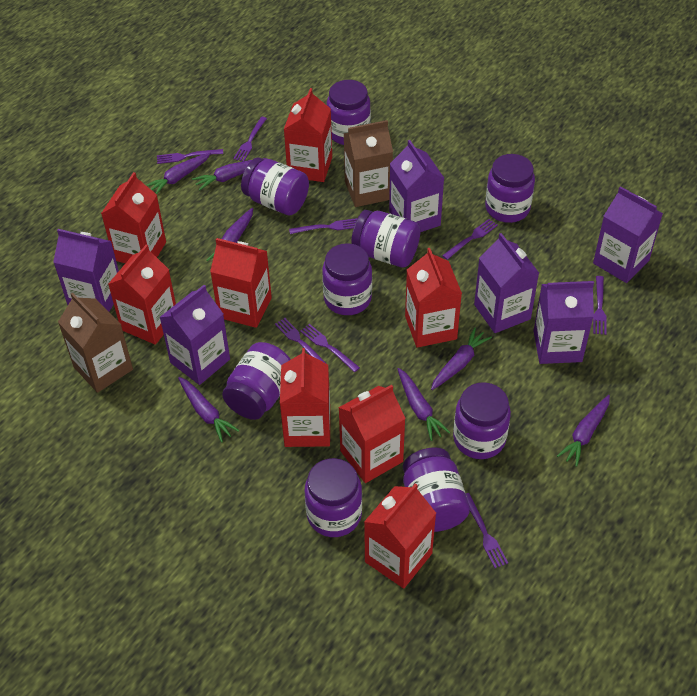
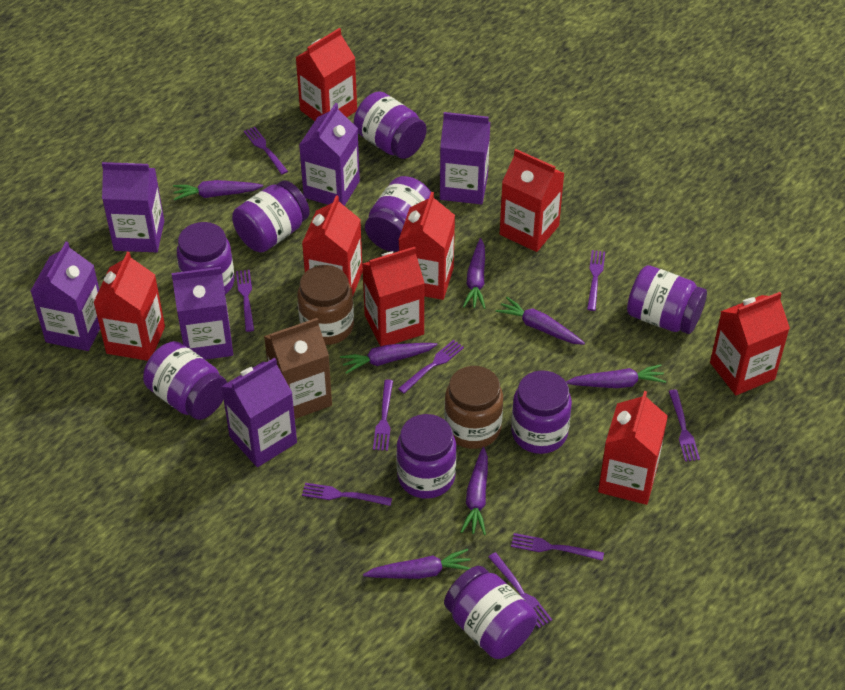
brown carton: 2 -> 1
brown jar: 0 -> 2
purple fork: 8 -> 9

